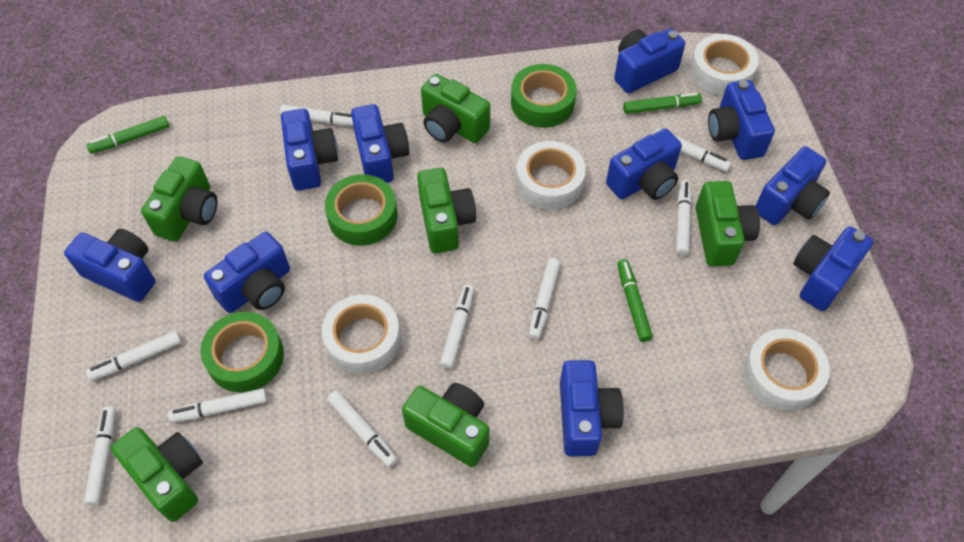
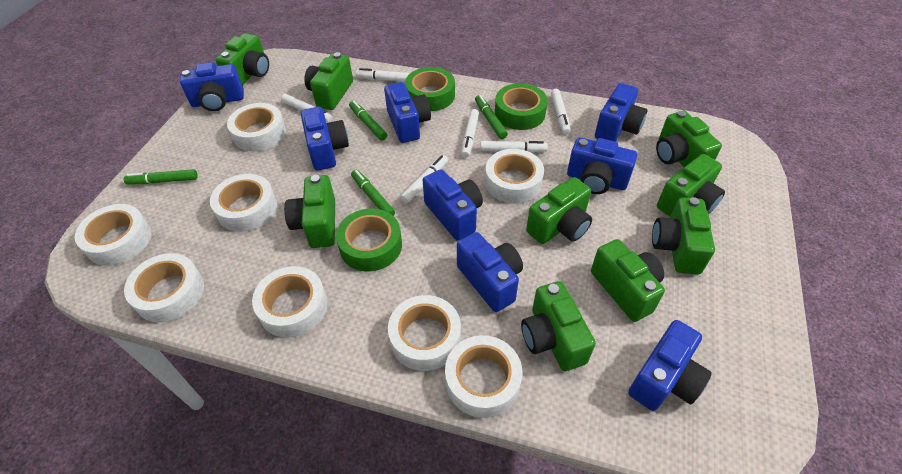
blue camera: 10 -> 8
green camera: 6 -> 9
green marker: 3 -> 4
white marker: 9 -> 6
white tape: 4 -> 8

